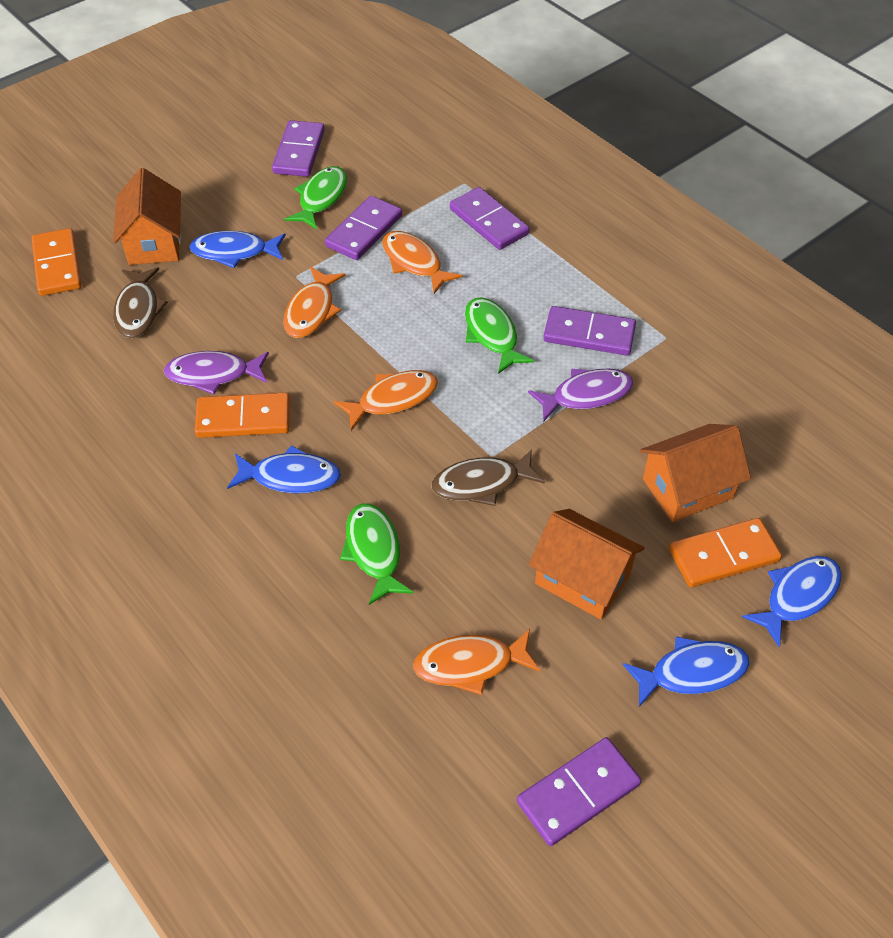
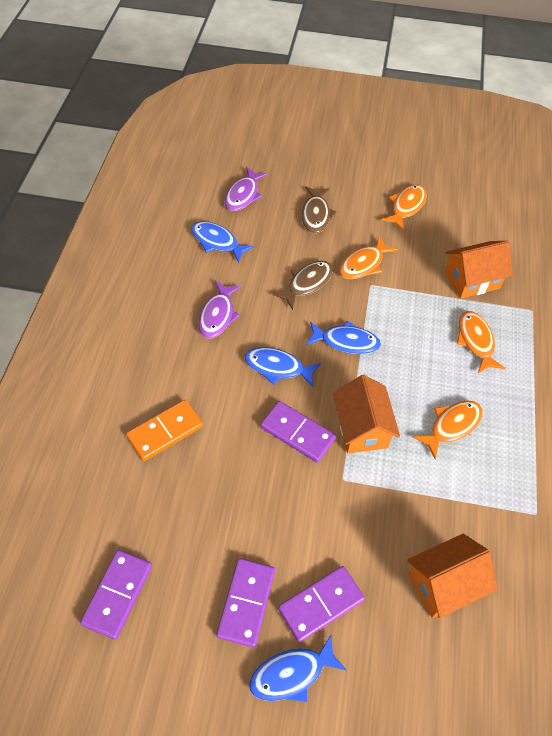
green fish: 3 -> 0
orange domino: 3 -> 1
purple domino: 5 -> 4

